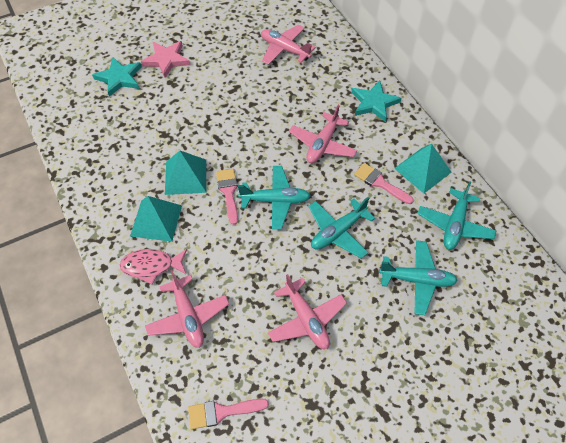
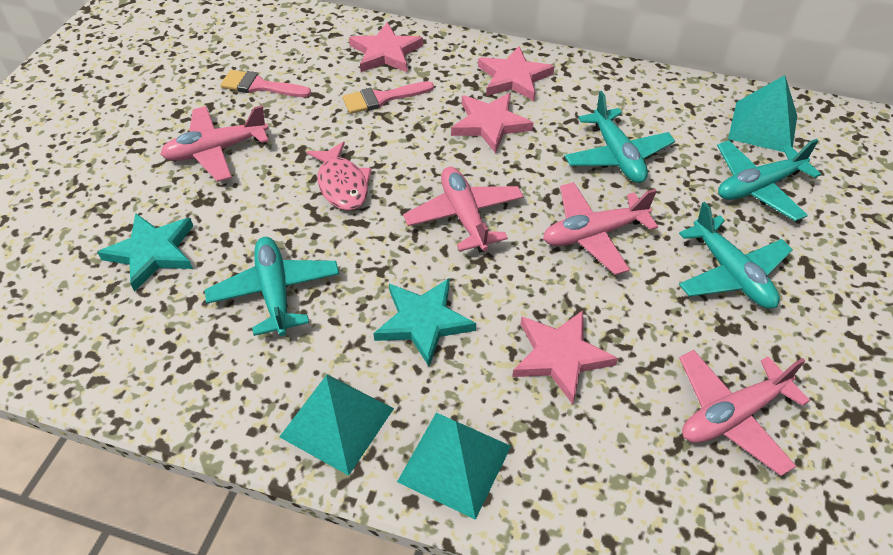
pink brush: 3 -> 2
pink star: 1 -> 4

